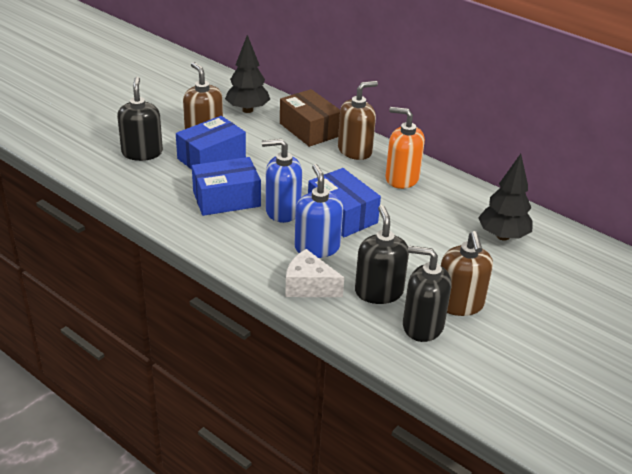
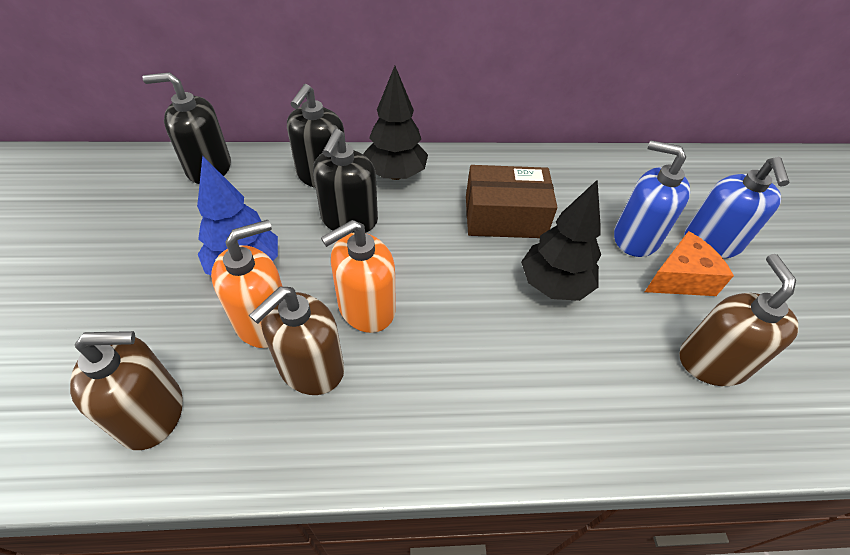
blue box: 3 -> 0
blue tree: 0 -> 1
orange cheese: 0 -> 1
orange soap dispenser: 1 -> 2
white cheese: 1 -> 0

